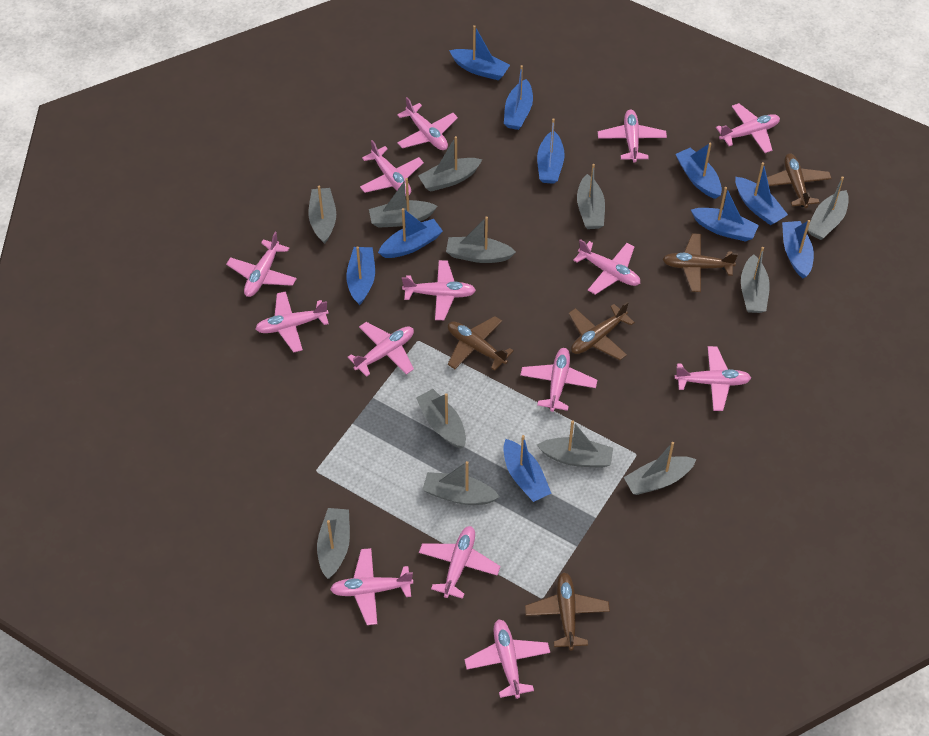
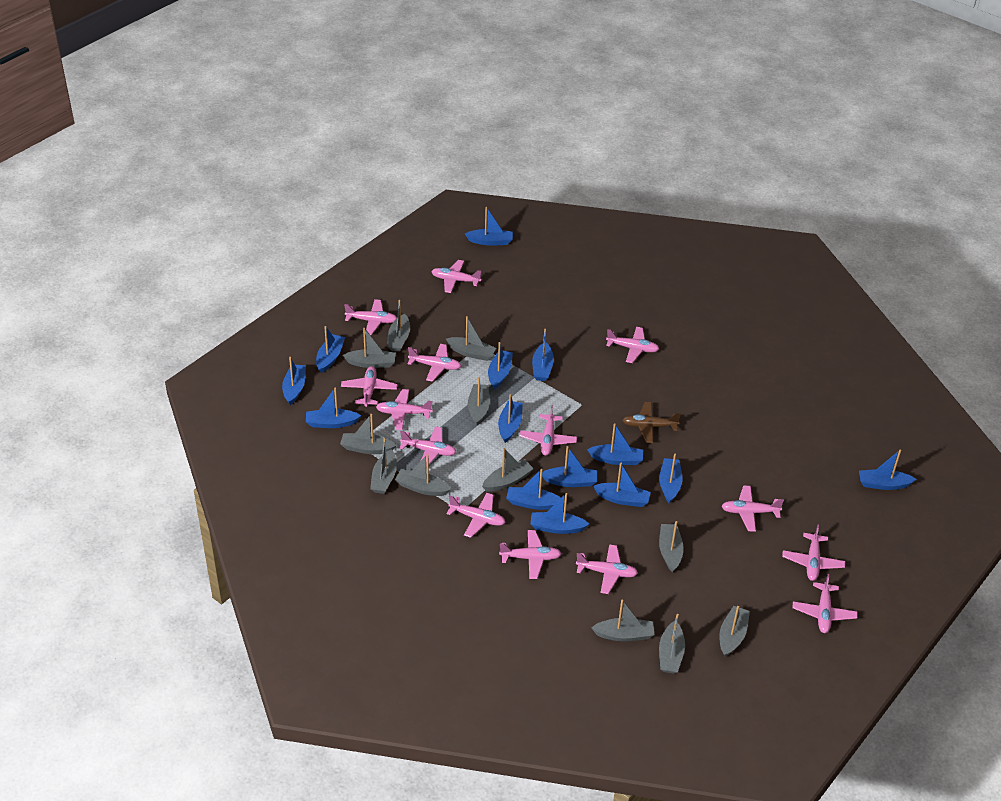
blue boat: 10 -> 14
brown plane: 5 -> 1

